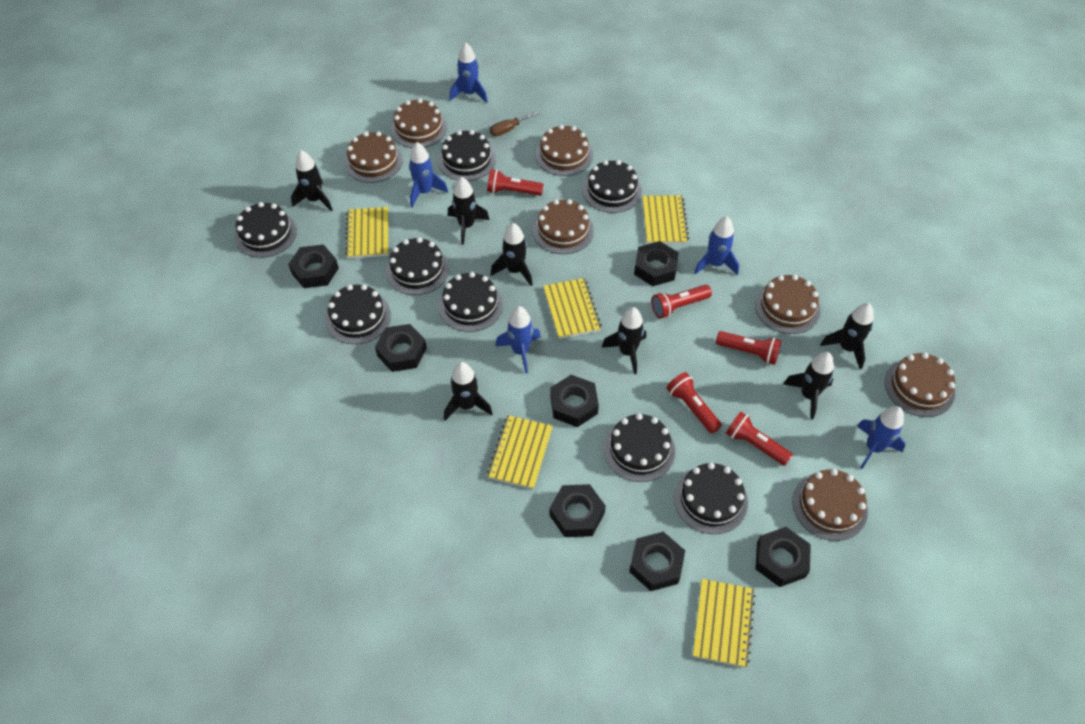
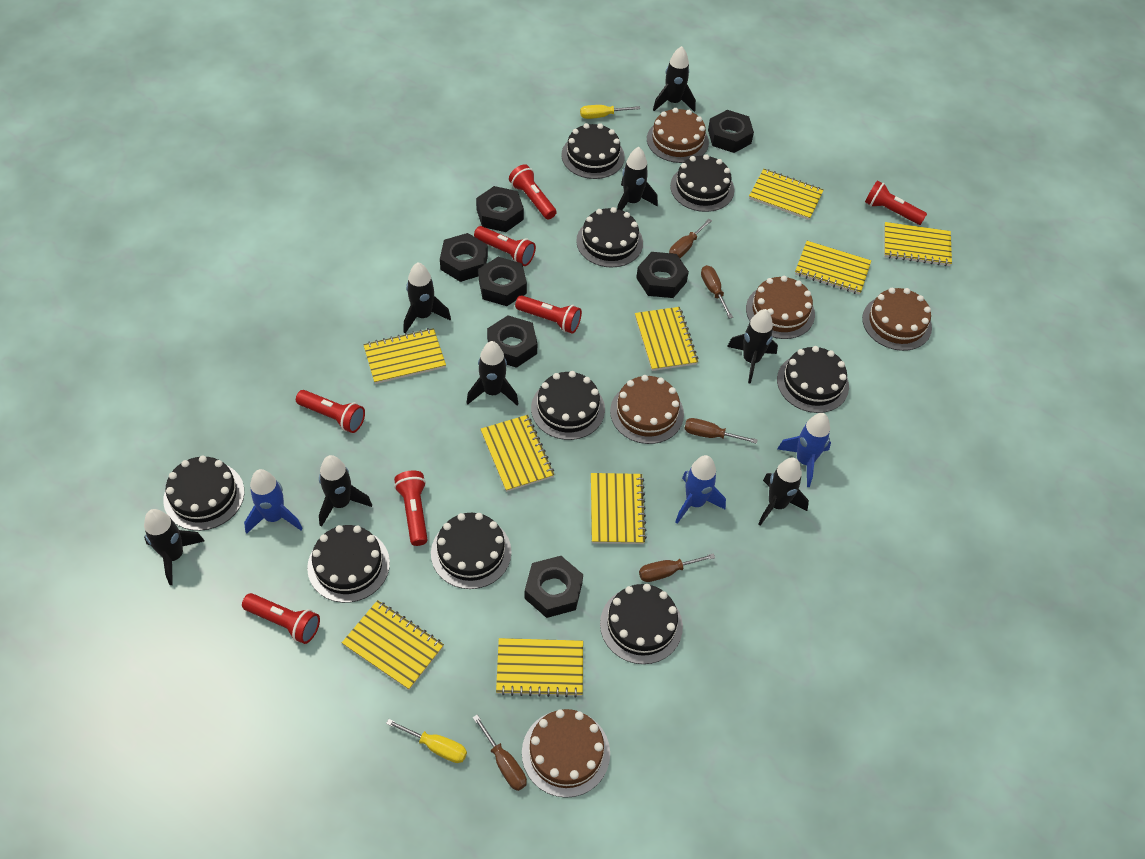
black cake: 8 -> 9
black rocket: 7 -> 8
blue rocket: 5 -> 3
brown cake: 7 -> 5
brown screwdriver: 1 -> 5
red flashlight: 5 -> 7
yellow notebook: 5 -> 9
yellow screwdriver: 0 -> 2

